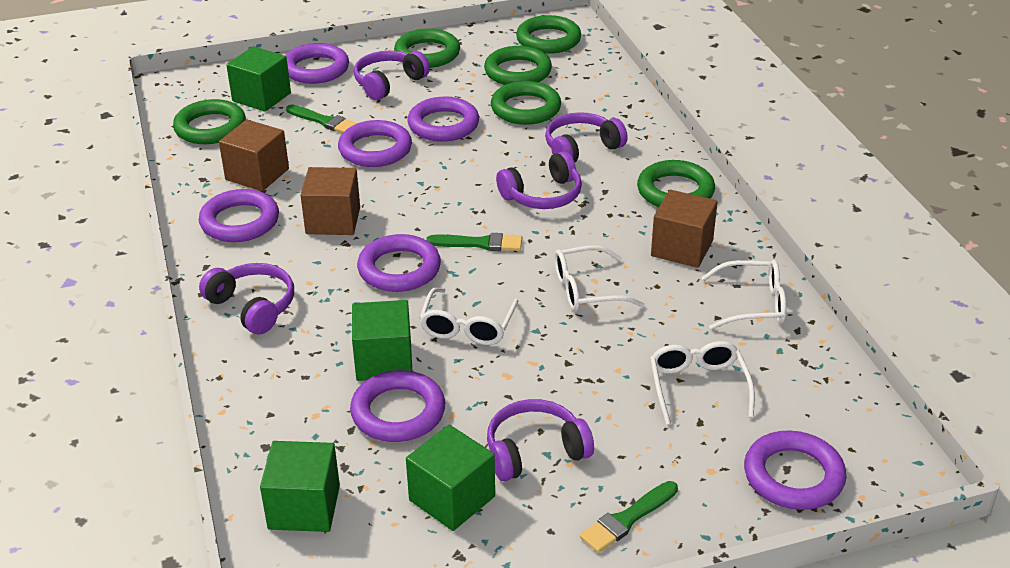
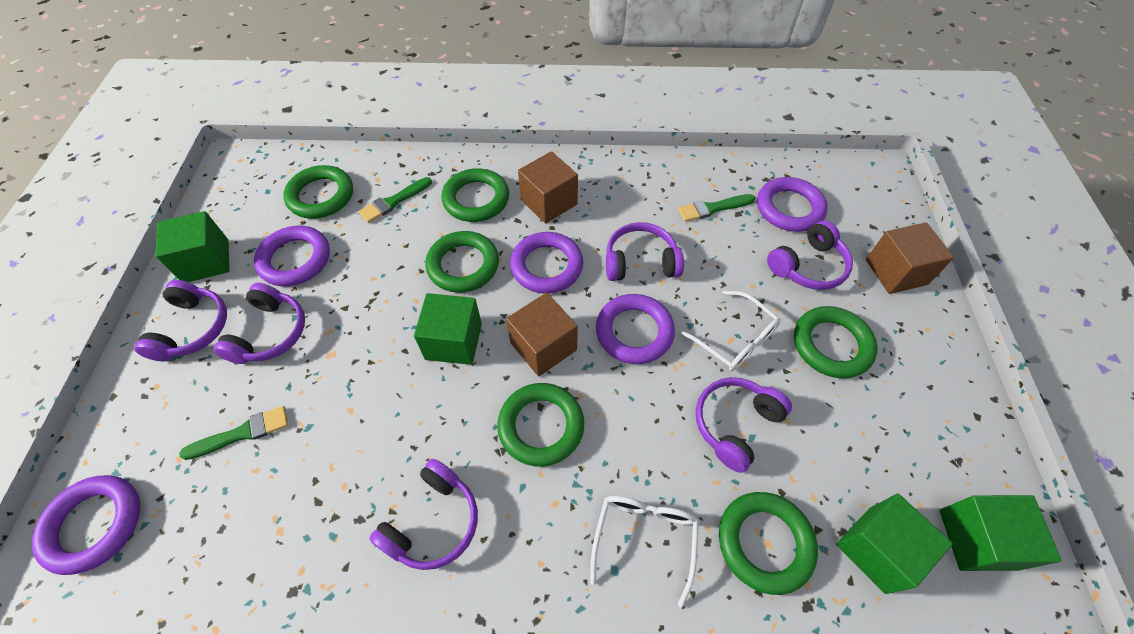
purple headphones: 5 -> 6
purple ring: 7 -> 5
white glasses: 4 -> 2

